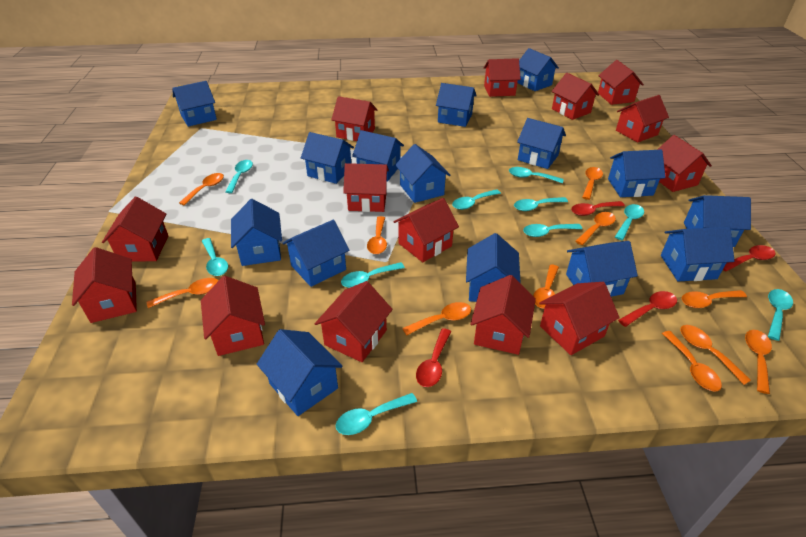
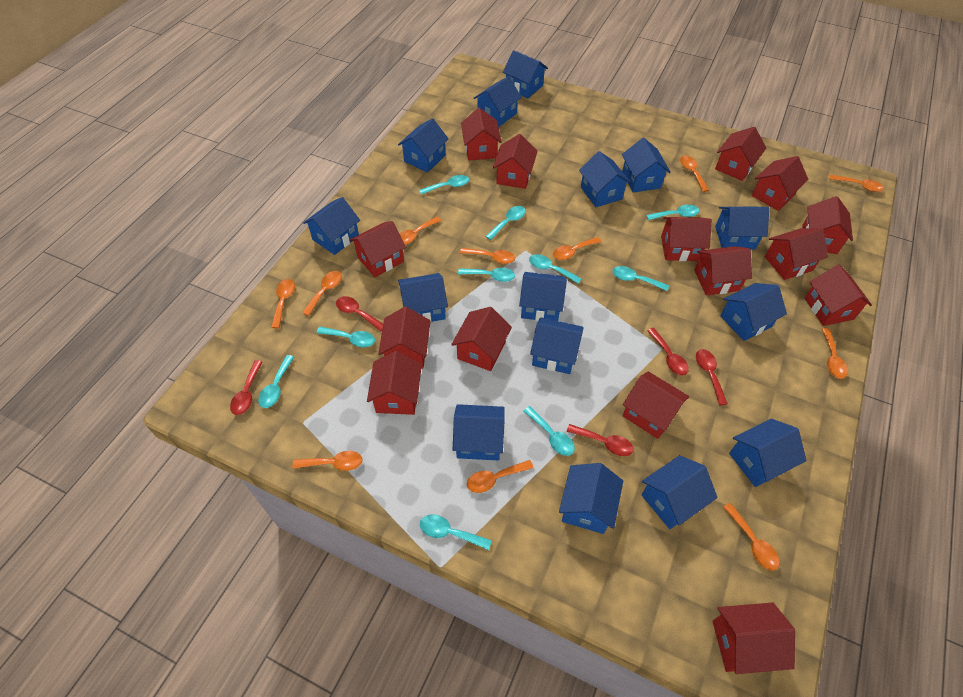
red house: 14 -> 15
red spoon: 4 -> 5

